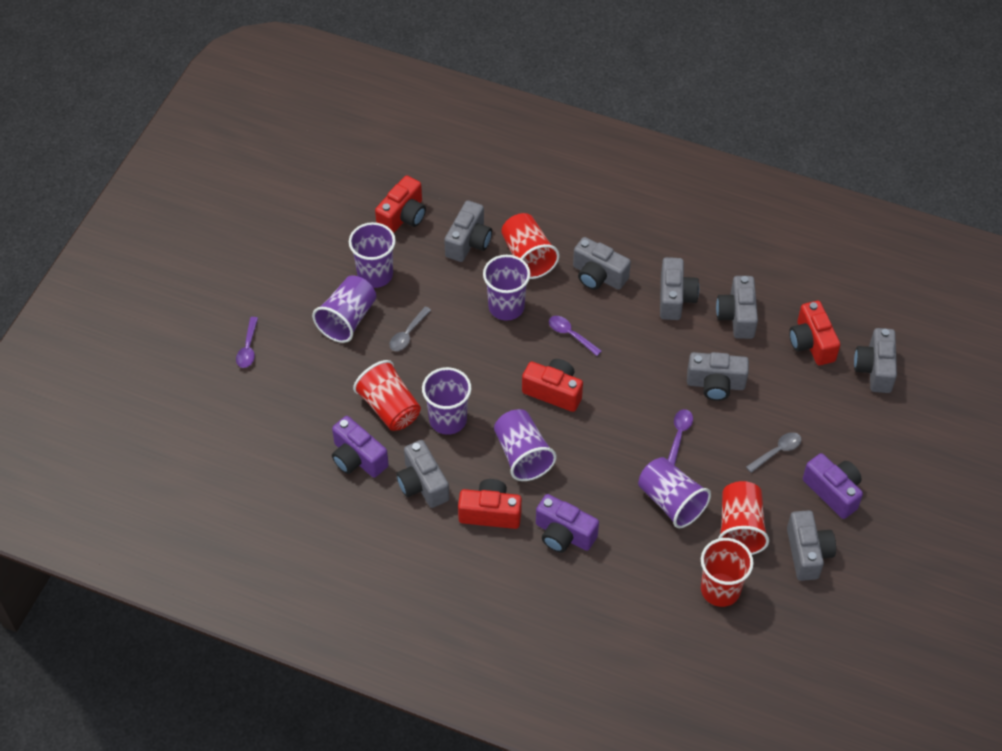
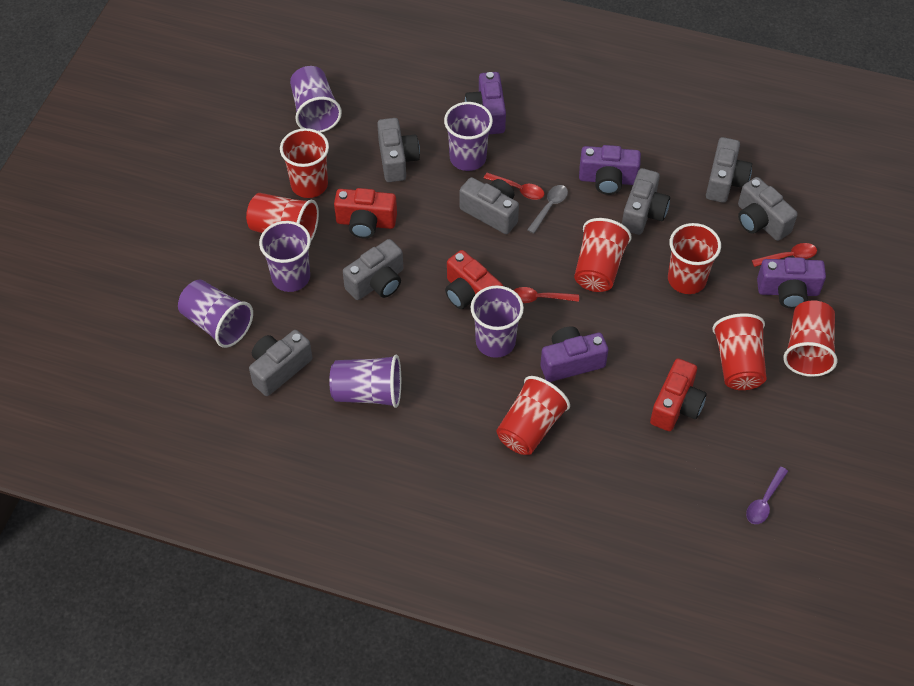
grey camera: 8 -> 7
grey spoon: 2 -> 1
purple camera: 3 -> 4
purple spoon: 3 -> 1
red camera: 4 -> 3
red cup: 4 -> 7
red spoon: 0 -> 3

